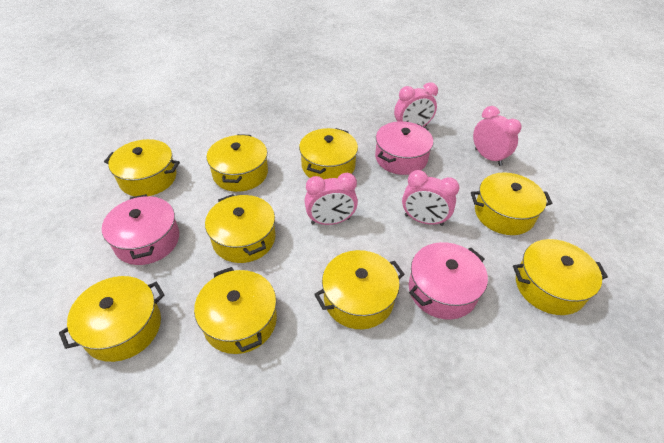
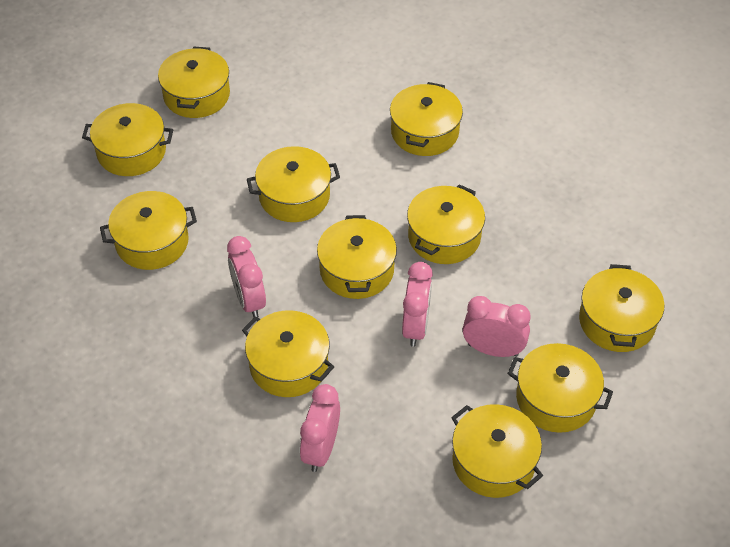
pink pot: 3 -> 0
yellow pot: 9 -> 11

